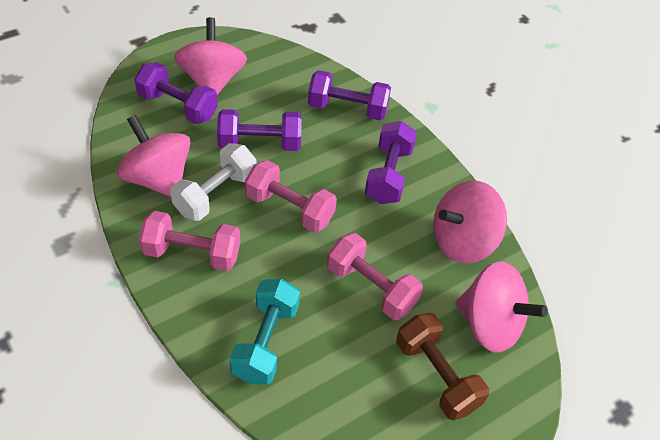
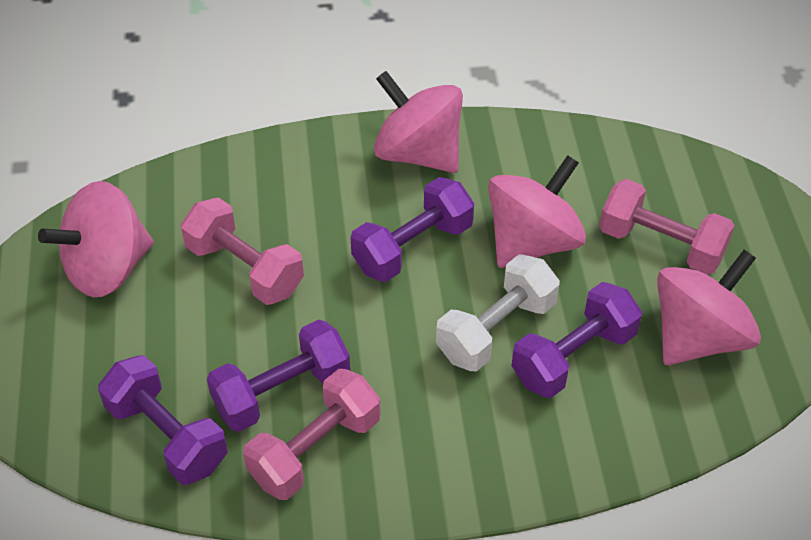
brown dumbbell: 1 -> 0
turquoise dumbbell: 1 -> 0

